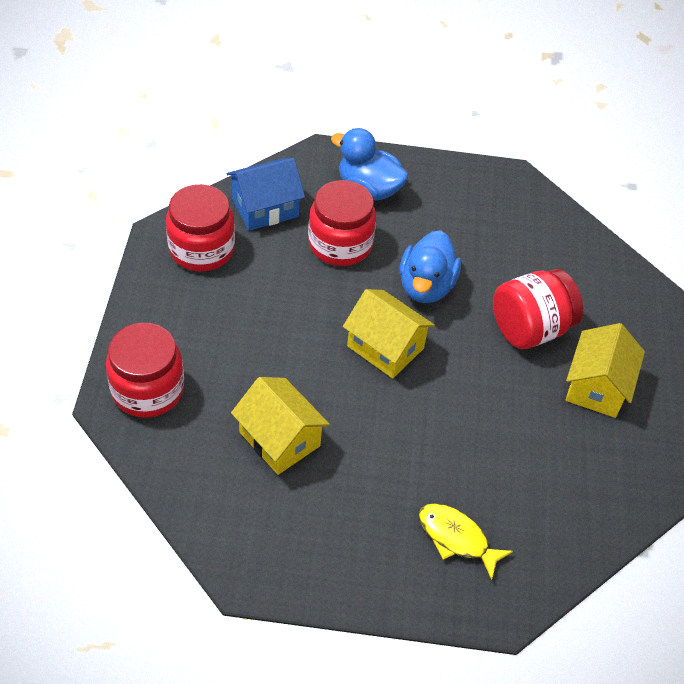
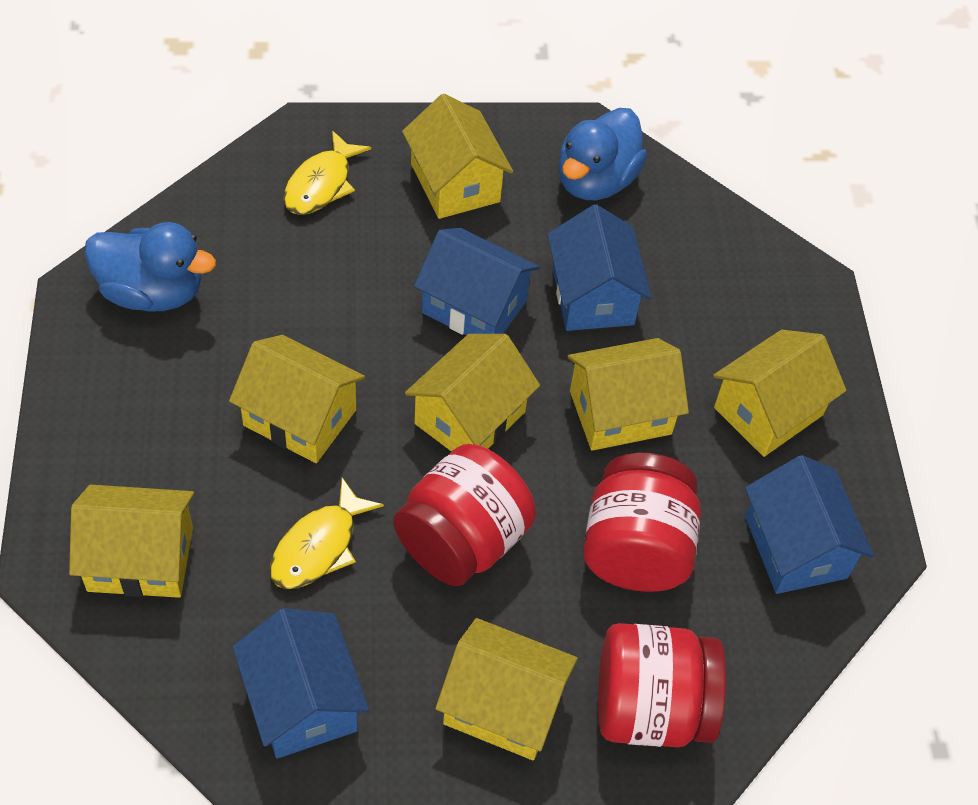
blue house: 1 -> 4
red jar: 4 -> 3
yellow fish: 1 -> 2
yellow house: 3 -> 7

